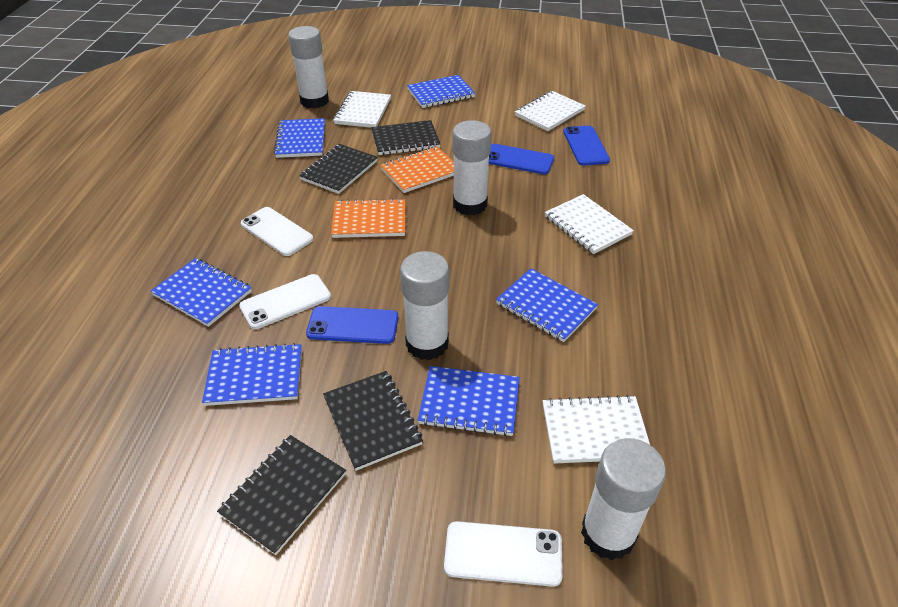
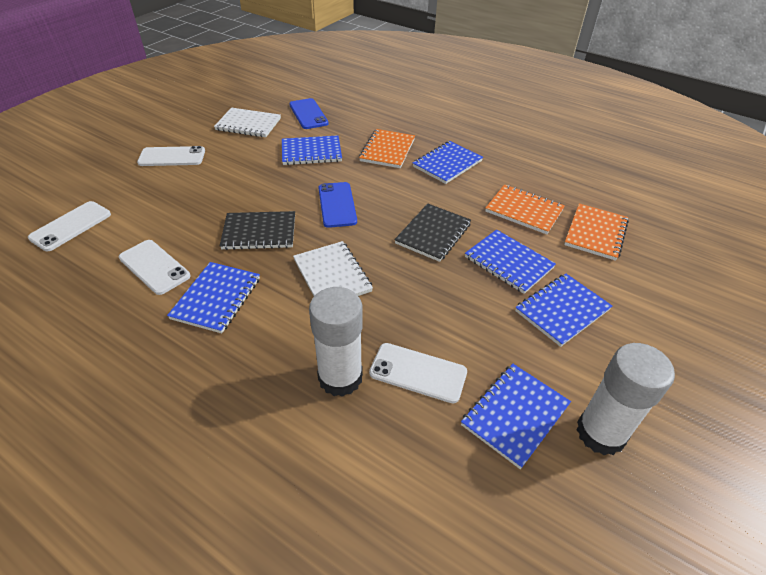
black notebook: 4 -> 2
blue phone: 3 -> 2
orange notebook: 2 -> 3
white glue stick: 4 -> 2
white notebook: 4 -> 2
white phone: 3 -> 4

